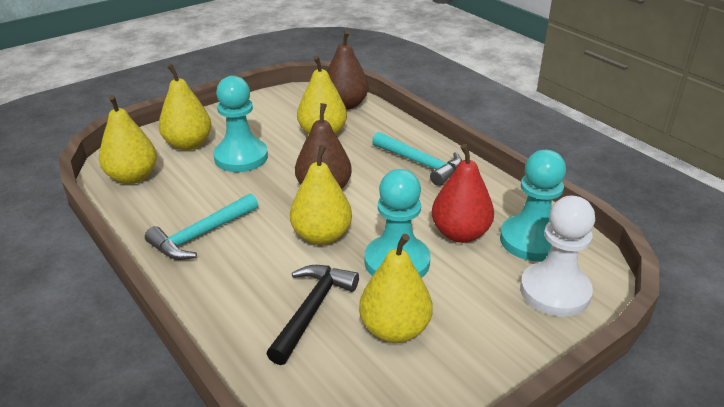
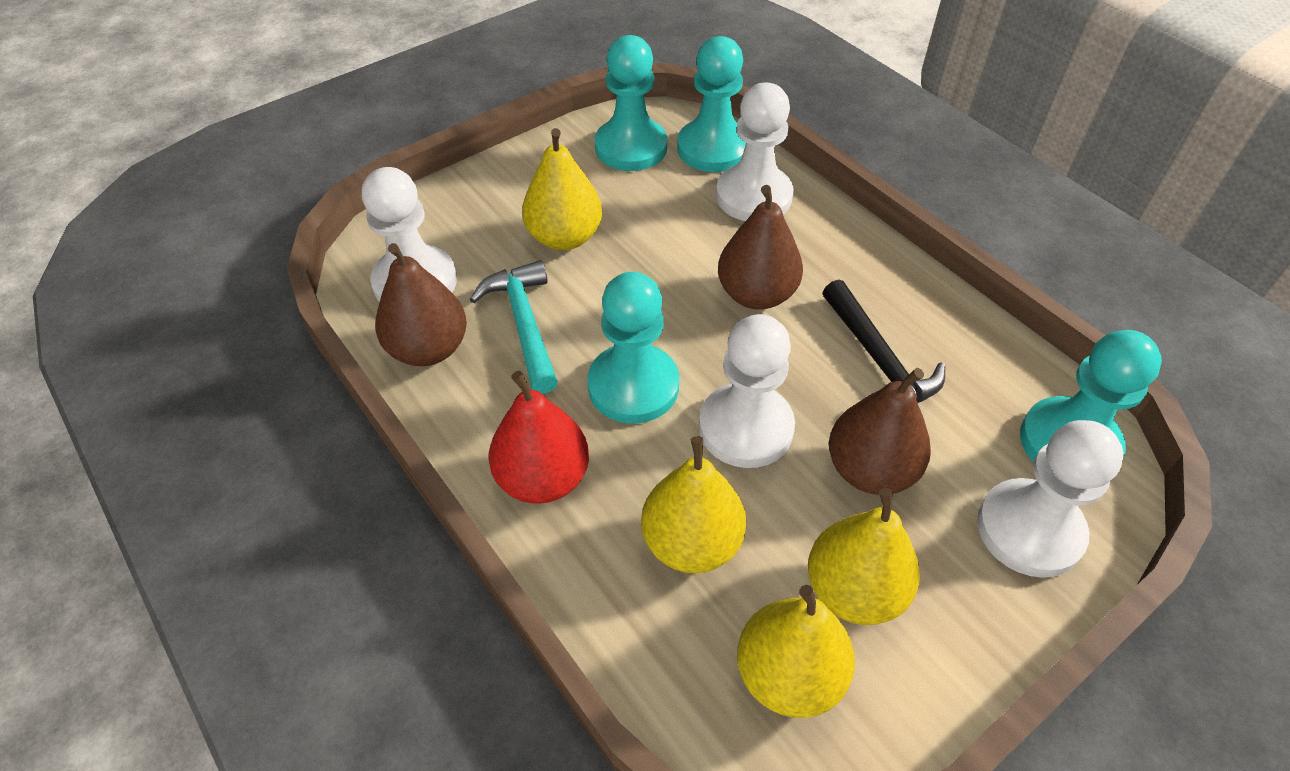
brown pear: 2 -> 3
turquoise hammer: 2 -> 1
turquoise pawn: 3 -> 4
white pawn: 1 -> 4
yellow pear: 5 -> 4

